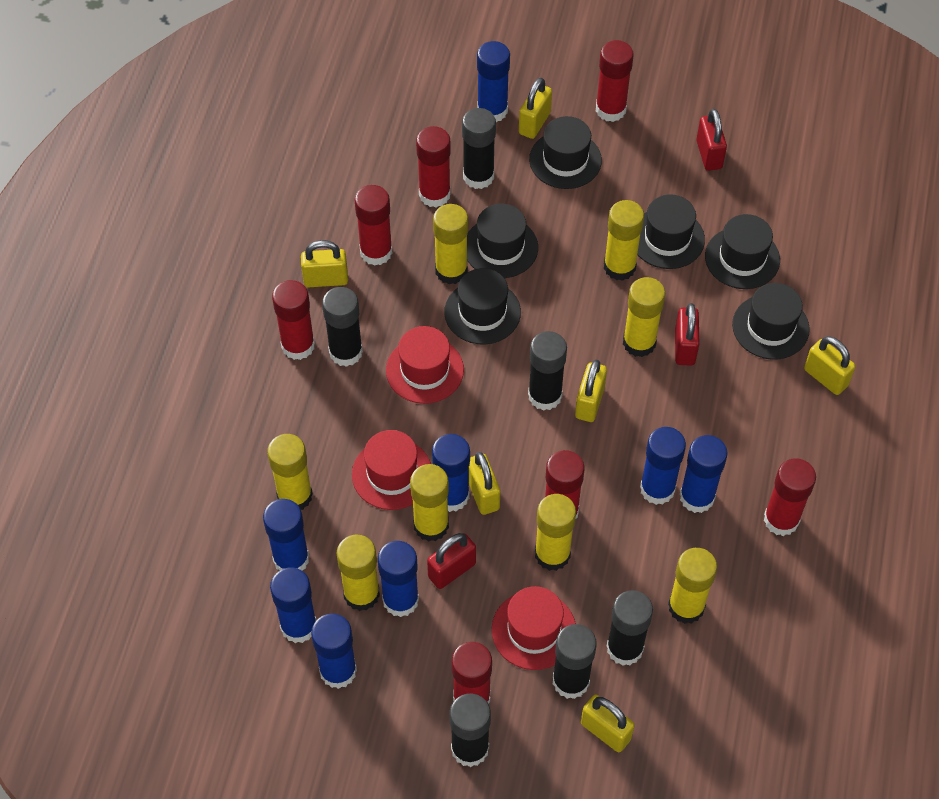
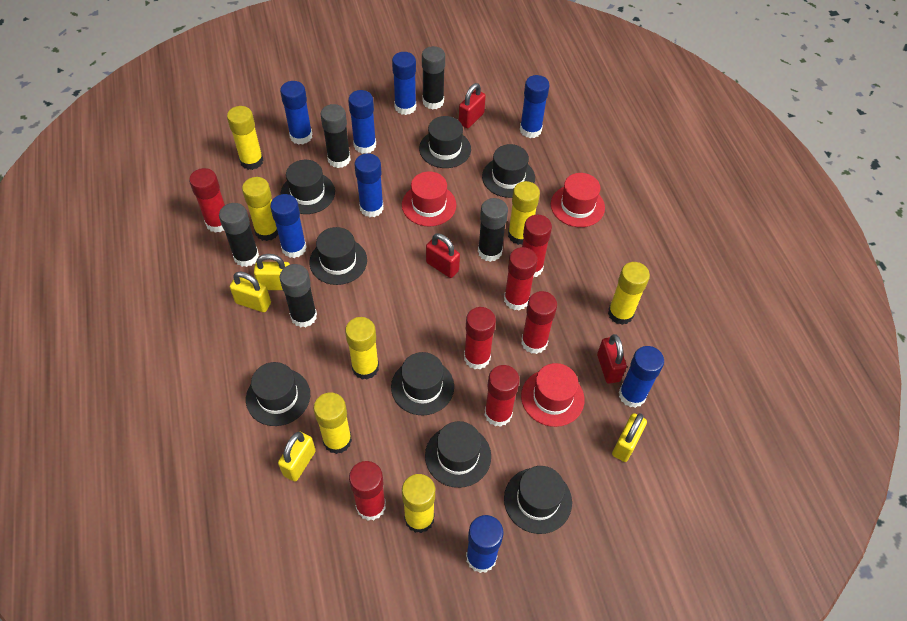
black glue stick: 6 -> 5
black hat: 6 -> 8
yellow glue stick: 8 -> 7
yellow padlock: 6 -> 4

